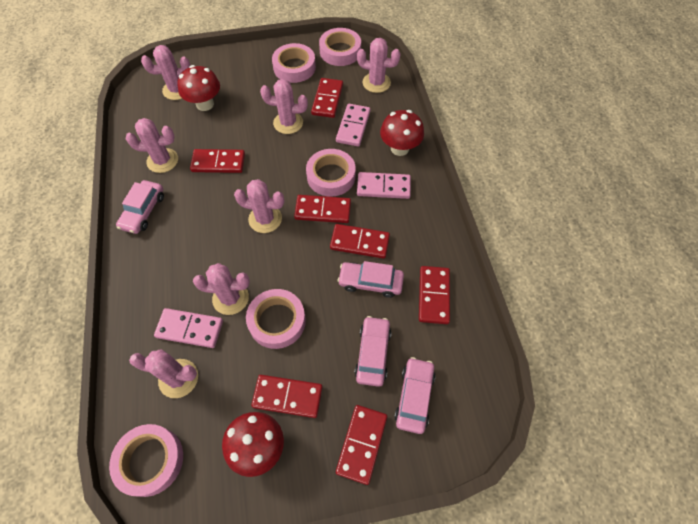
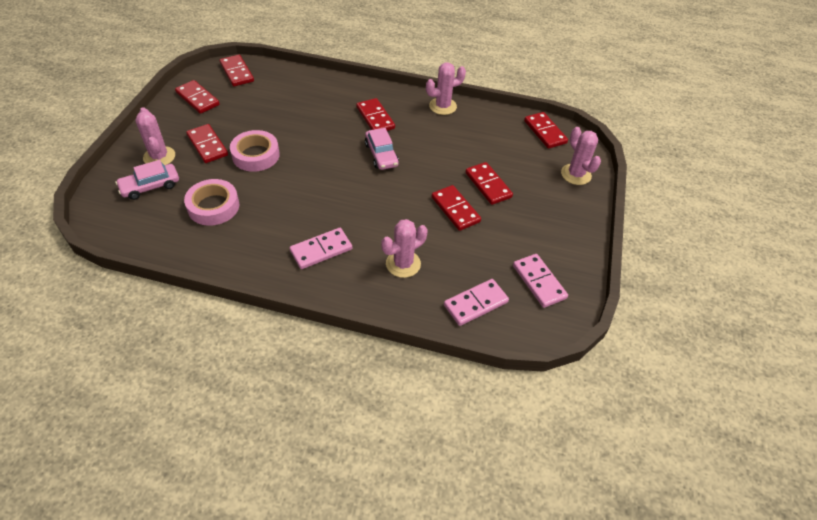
pink cactus: 7 -> 4
pink car: 4 -> 2
pink tape: 5 -> 2
red mushroom: 3 -> 0

